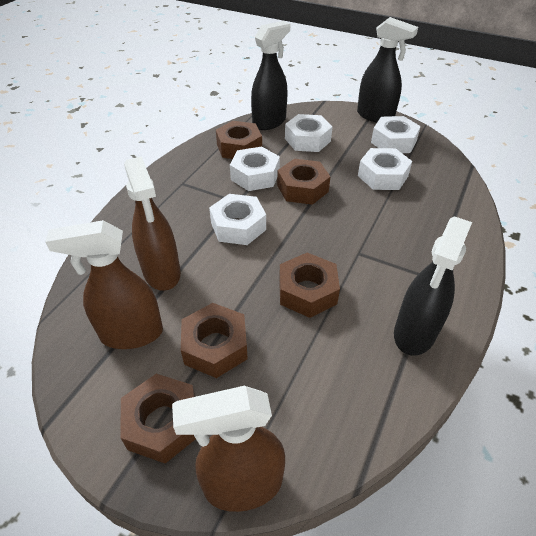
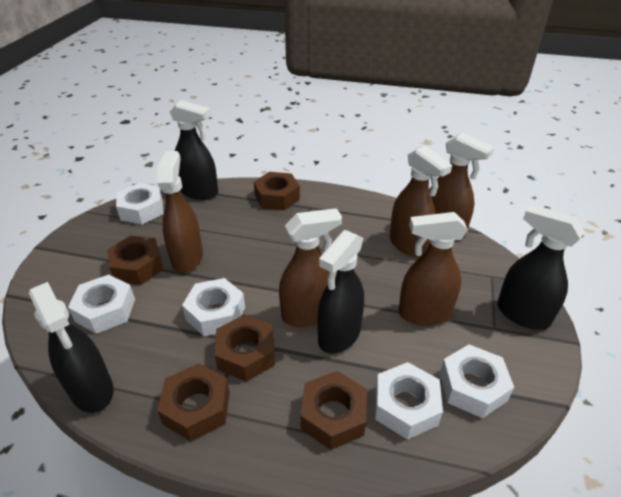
black spray bottle: 3 -> 4
brown spray bottle: 3 -> 5

